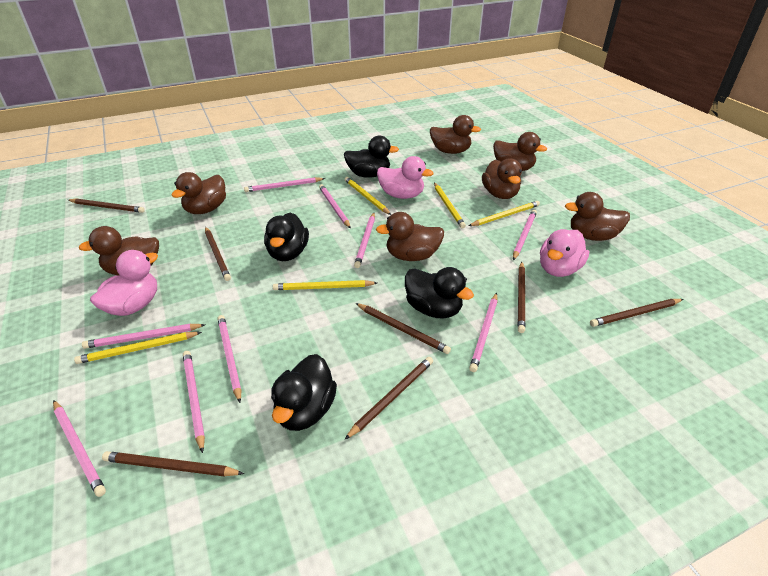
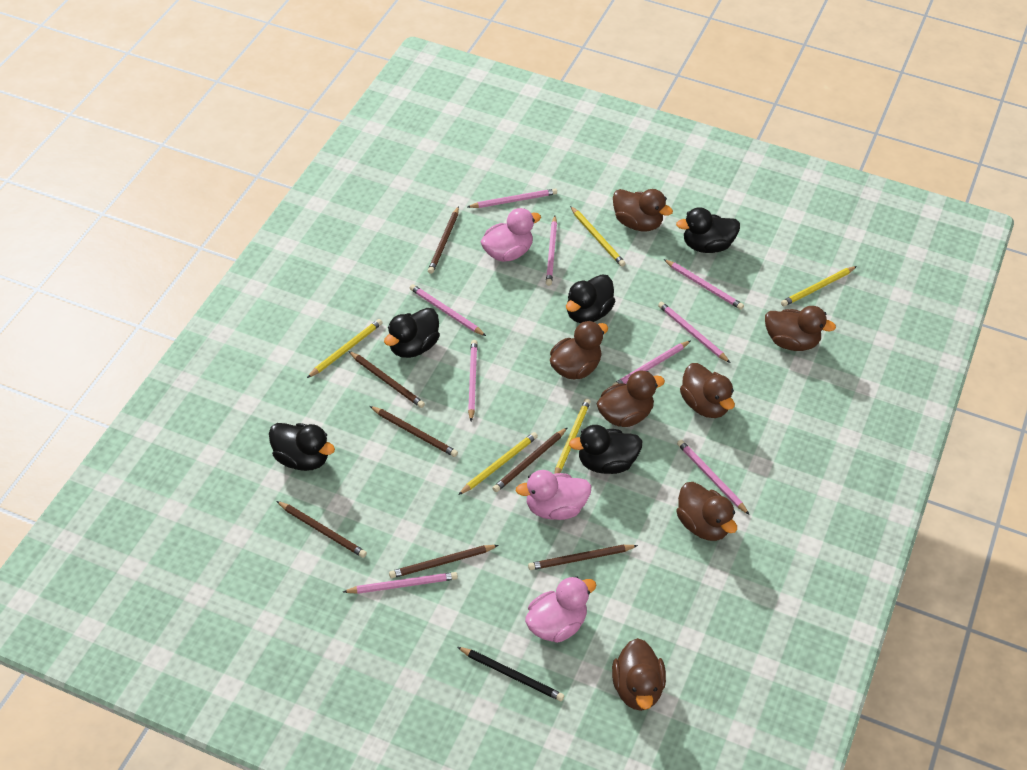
black duck: 4 -> 5
black pencil: 0 -> 1

